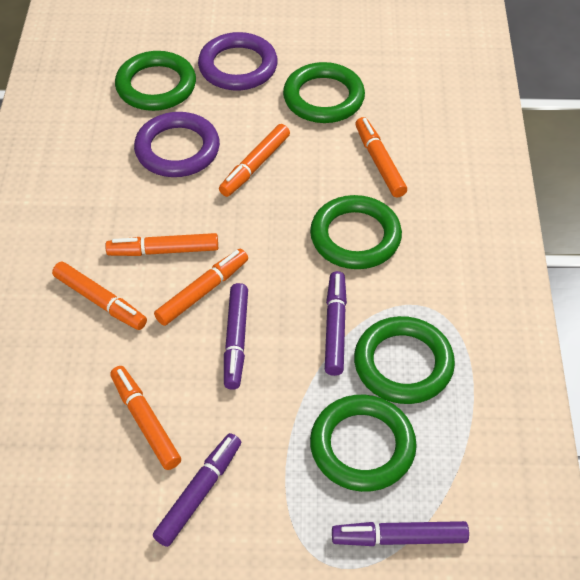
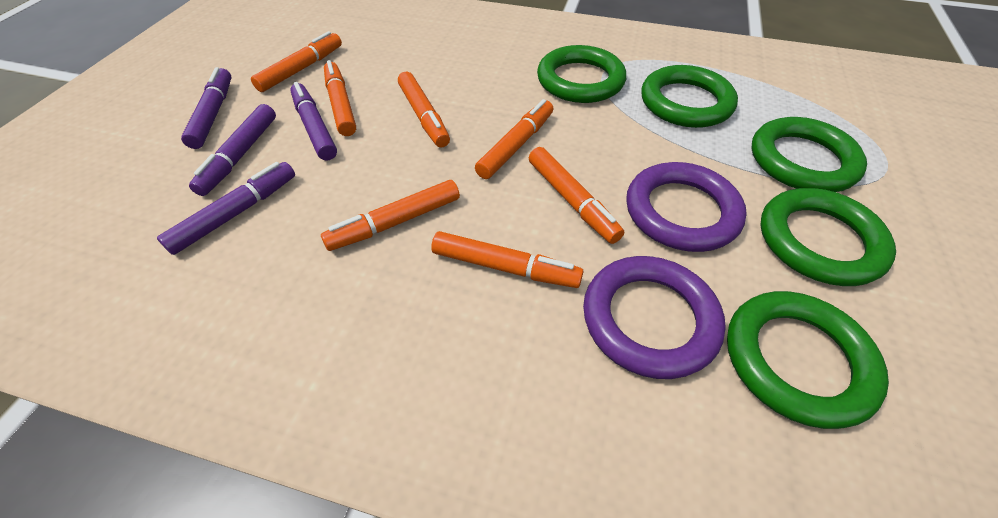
orange marker: 6 -> 7

